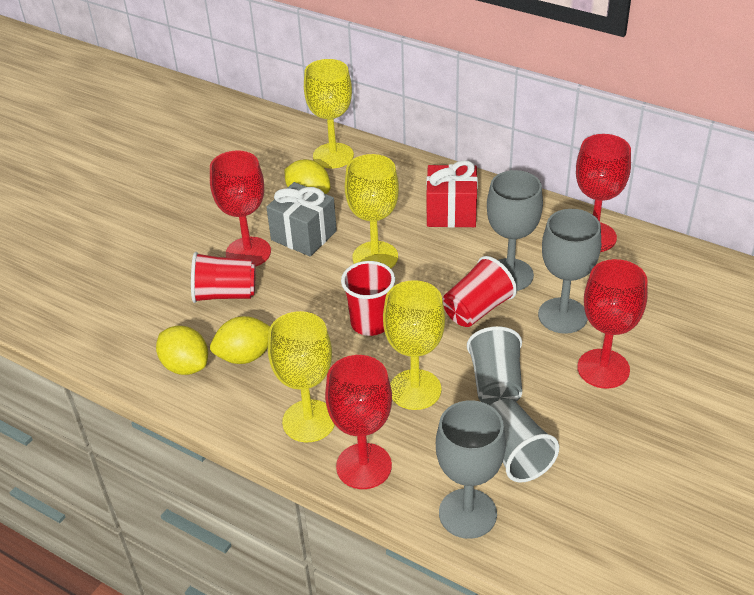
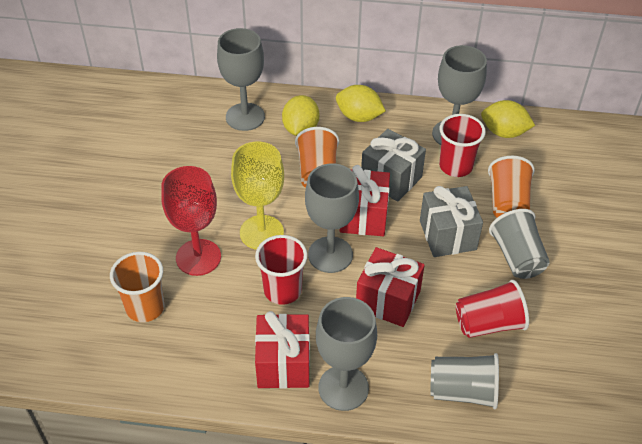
grey gift: 1 -> 2
grey goblet: 3 -> 4
orange cup: 0 -> 3
red gift: 1 -> 3
red goblet: 4 -> 1
yellow goblet: 4 -> 1

